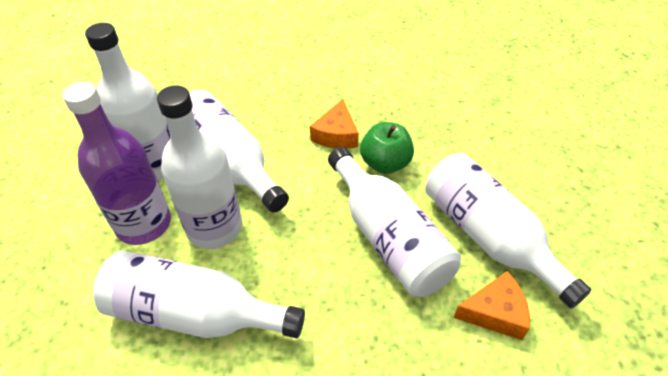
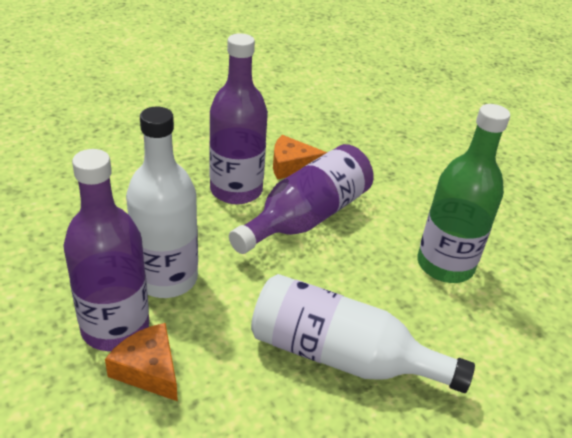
green apple: 1 -> 0
green bottle: 0 -> 1
purple bottle: 1 -> 3
white bottle: 6 -> 2

